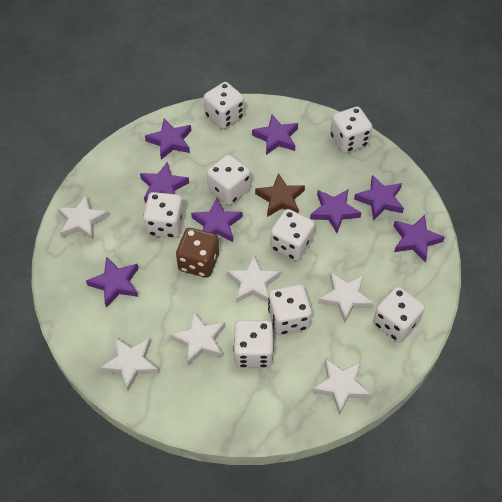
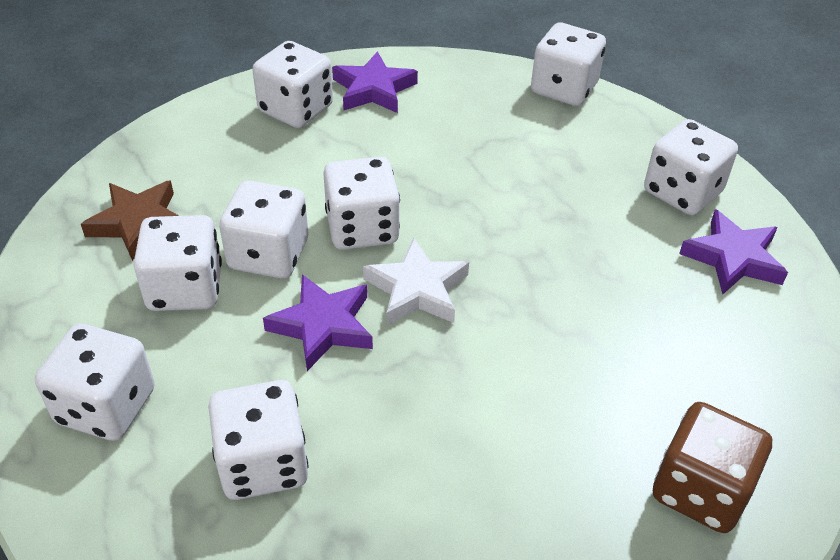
purple star: 8 -> 3
white star: 6 -> 1

